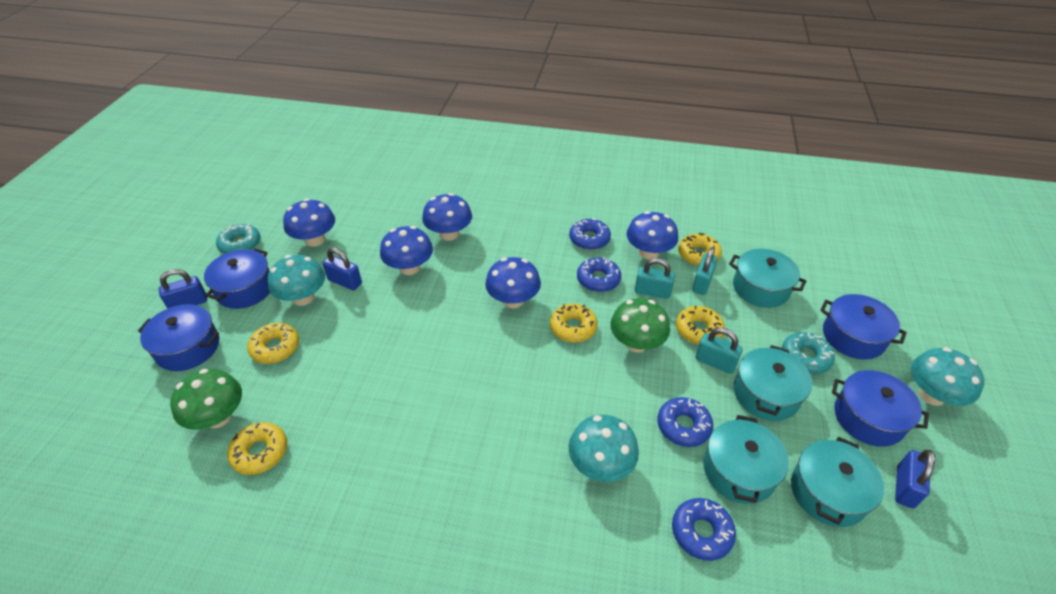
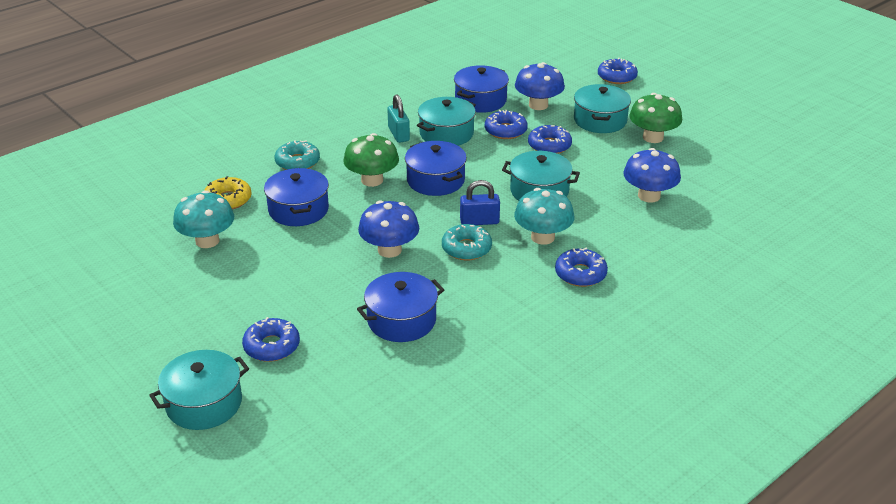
blue donut: 4 -> 5
blue mushroom: 5 -> 3
blue padlock: 3 -> 1
turquoise mushroom: 3 -> 2
turquoise padlock: 3 -> 1
yellow donut: 5 -> 1

